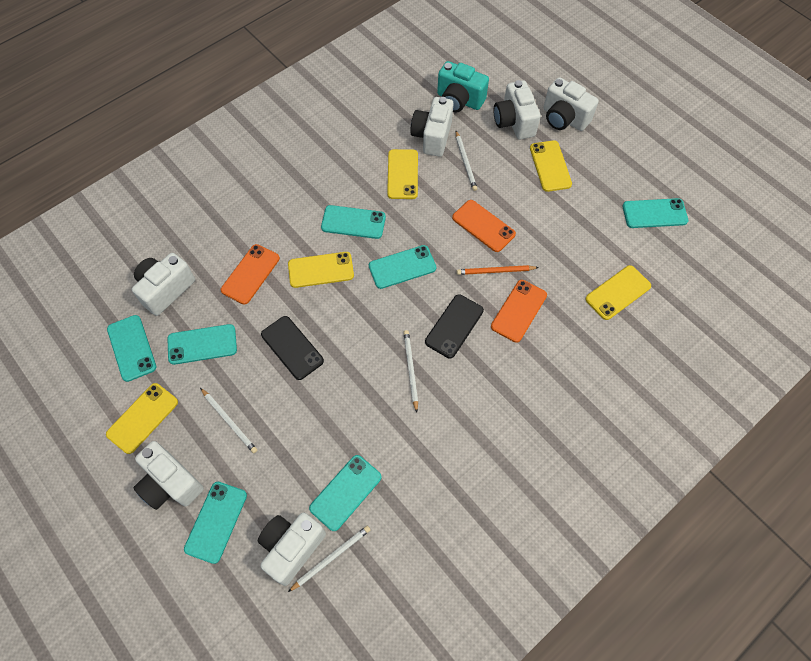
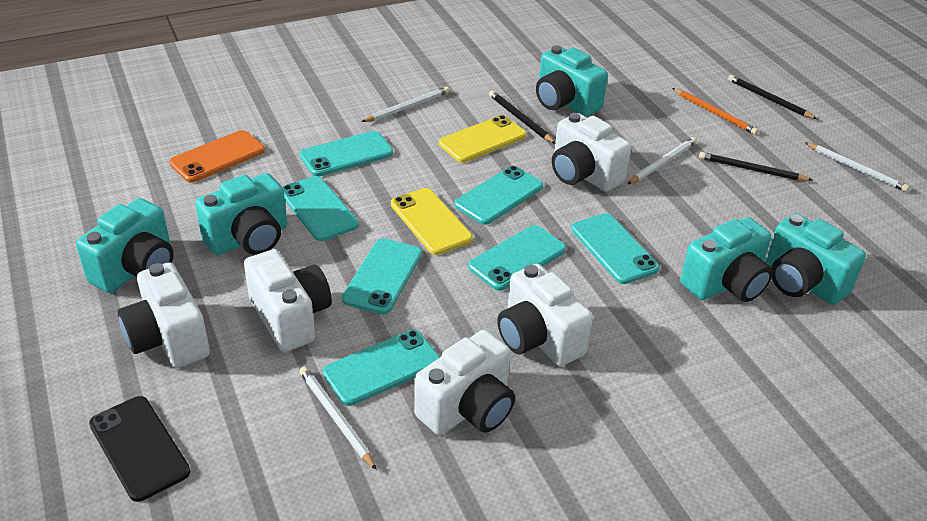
black pencil: 0 -> 3
black phone: 2 -> 1
orange phone: 3 -> 1
turquoise camera: 1 -> 5
white camera: 6 -> 5
yellow phone: 5 -> 2

